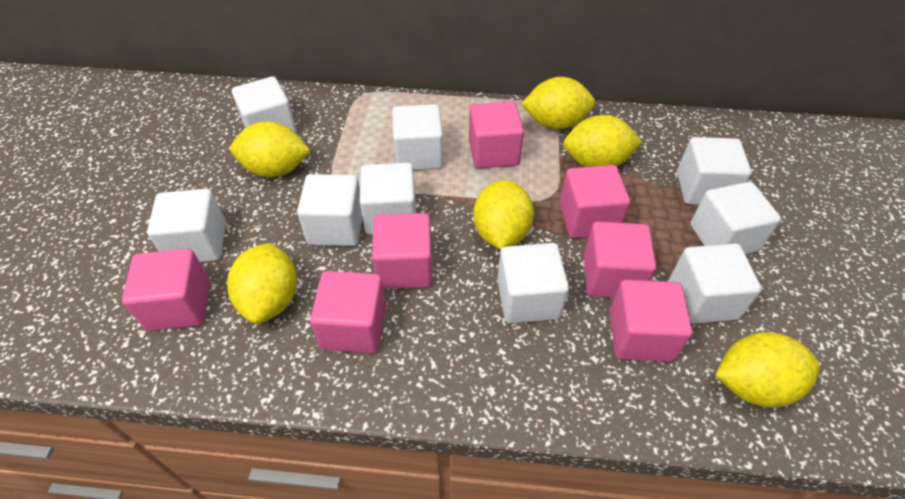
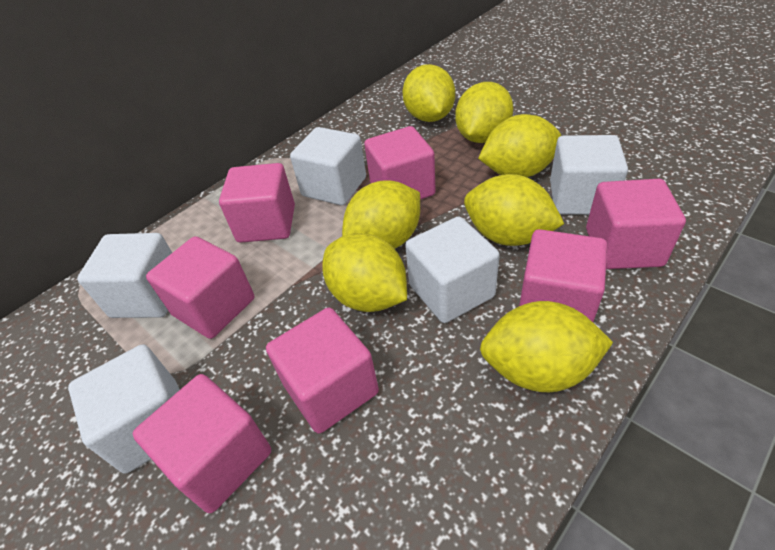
white cube: 9 -> 5
yellow lemon: 6 -> 7

